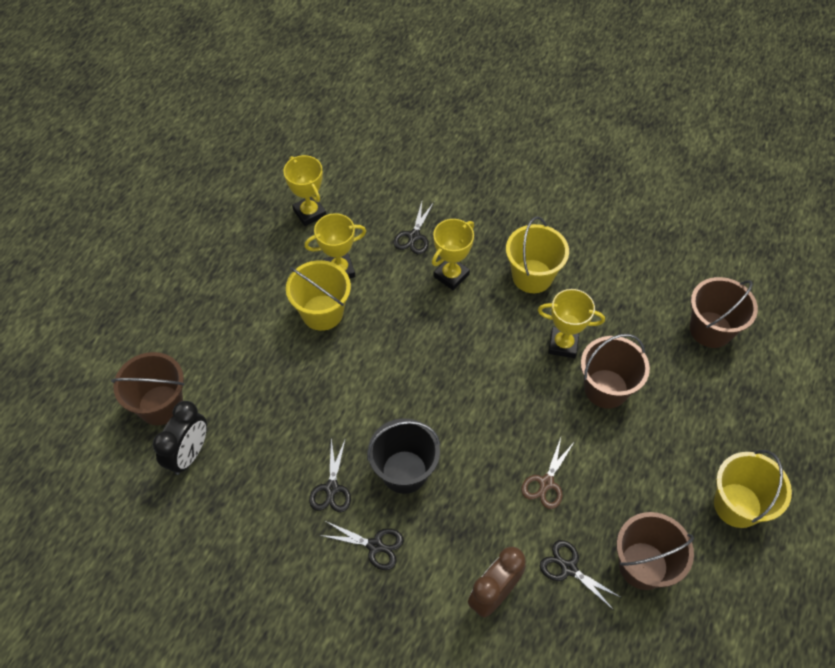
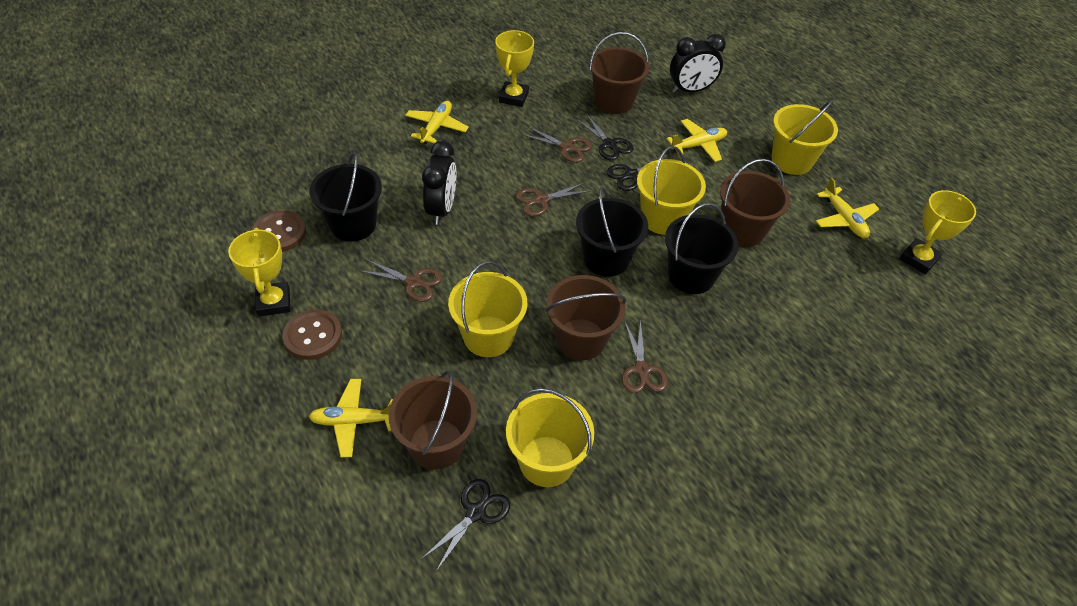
black bucket: 1 -> 3
black clock: 1 -> 2
black scissors: 4 -> 3
brown button: 0 -> 2
brown clock: 1 -> 0
brown scissors: 1 -> 4
yellow bucket: 3 -> 4
yellow plane: 0 -> 4
yellow trophy: 4 -> 3

